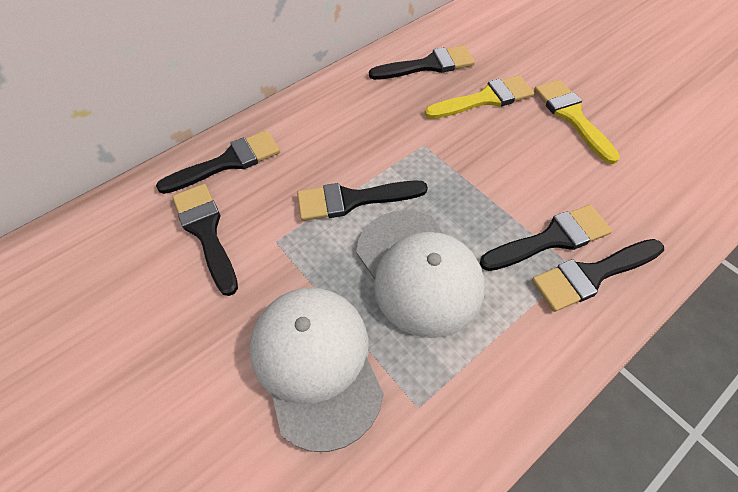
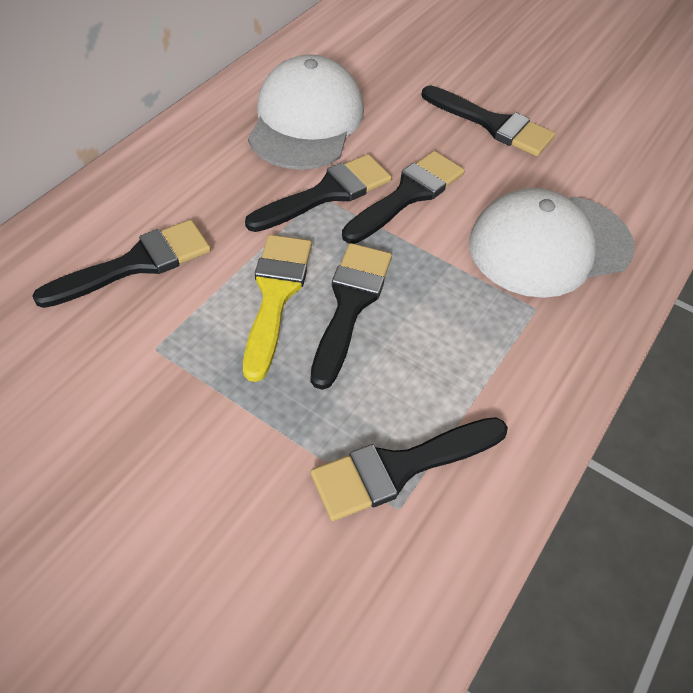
yellow brush: 2 -> 1

